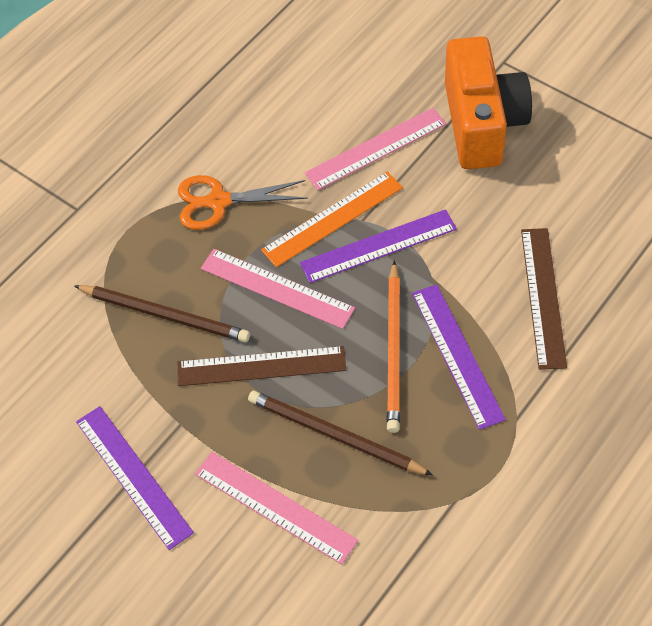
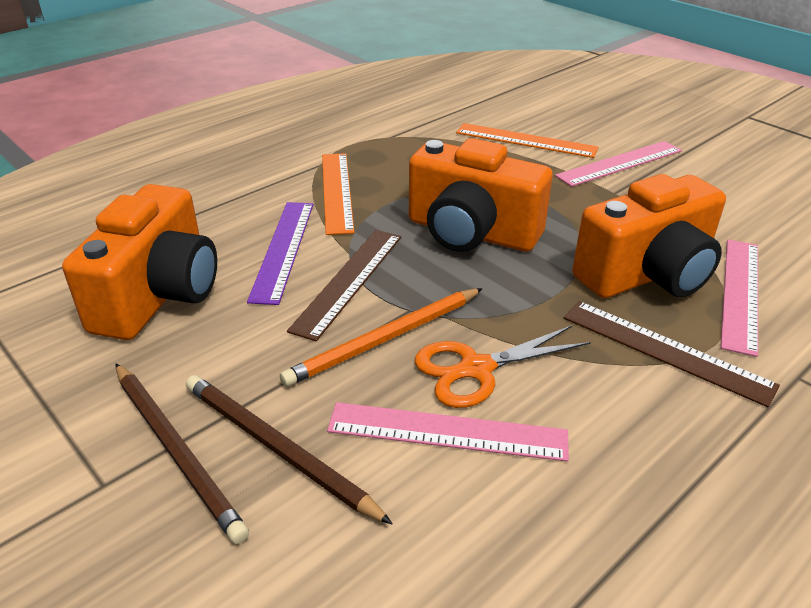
orange camera: 1 -> 3
orange ruler: 1 -> 2
purple ruler: 3 -> 1

